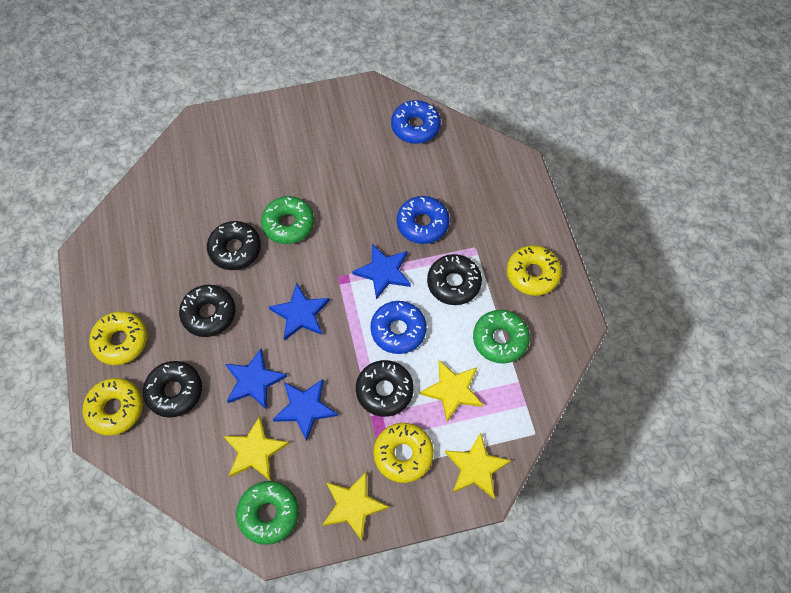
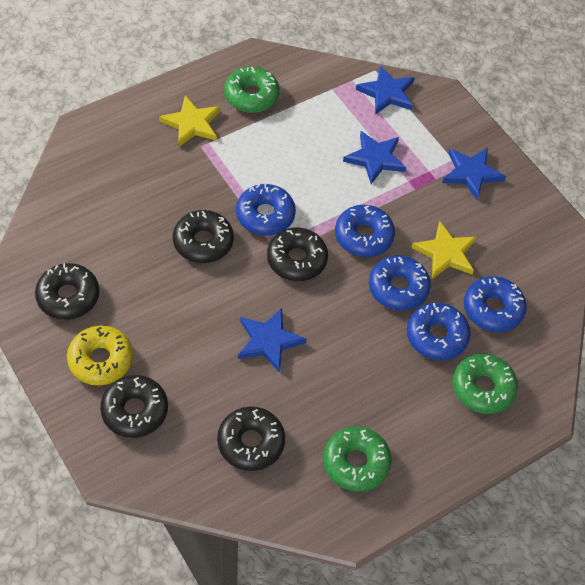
blue donut: 3 -> 5
yellow donut: 4 -> 1
yellow star: 4 -> 2

